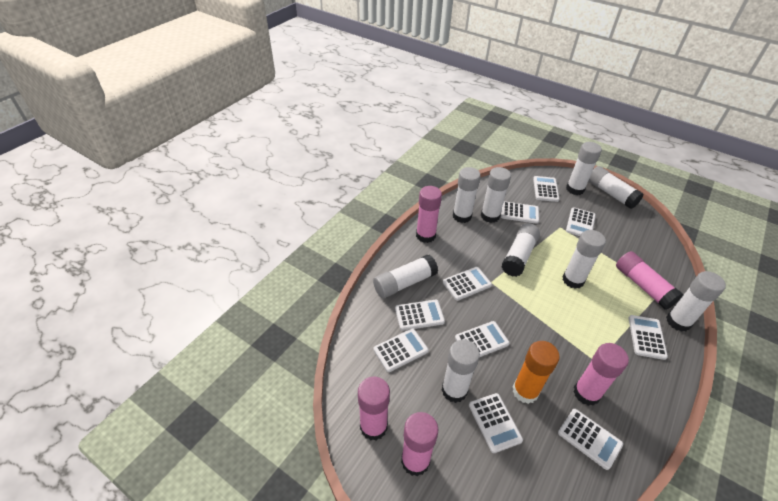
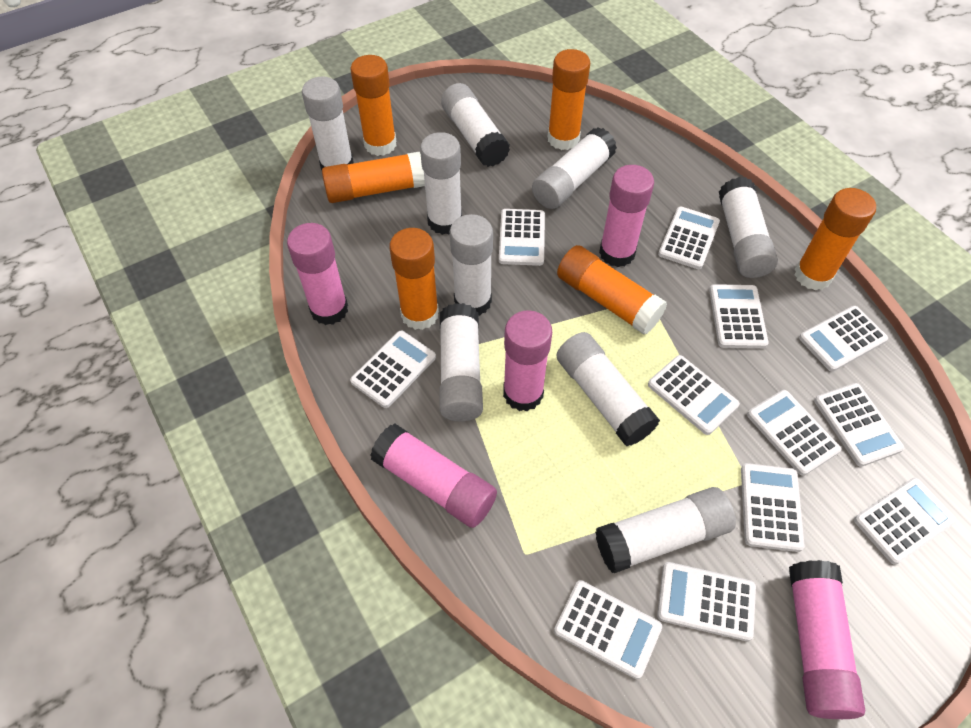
orange glue stick: 1 -> 6
white calculator: 10 -> 12

